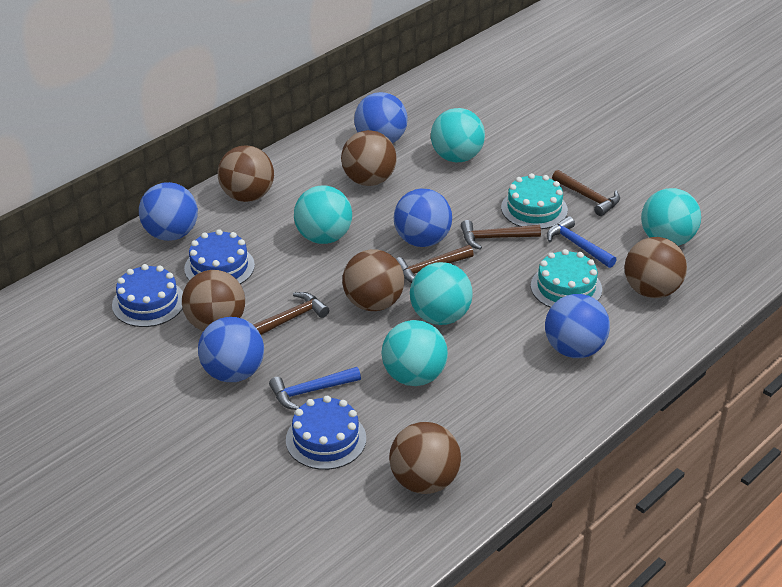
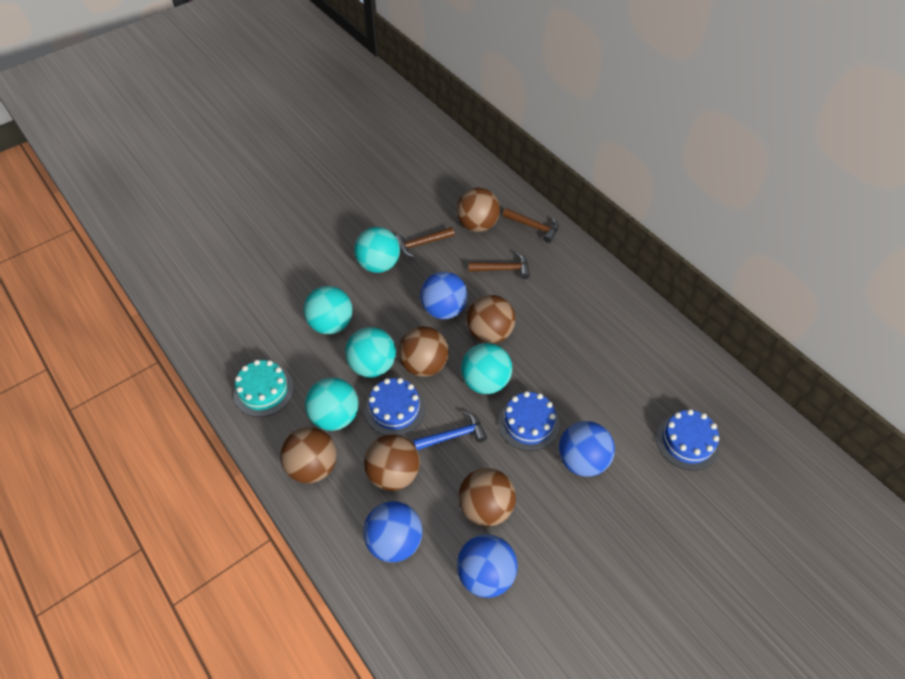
blue ball: 5 -> 4
blue hammer: 2 -> 1
brown hammer: 4 -> 3
turquoise cake: 2 -> 1

